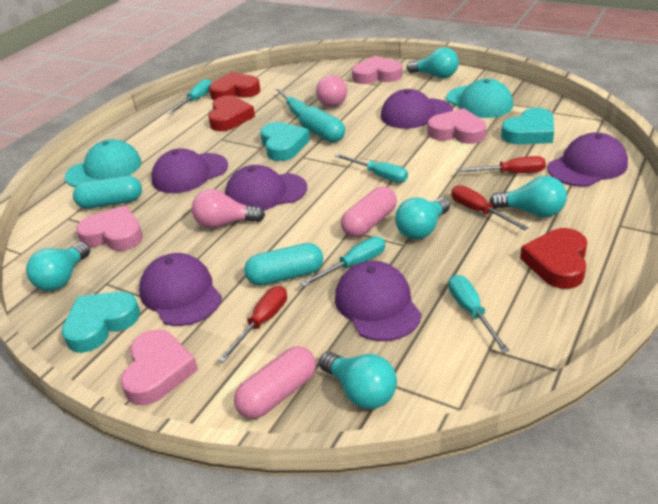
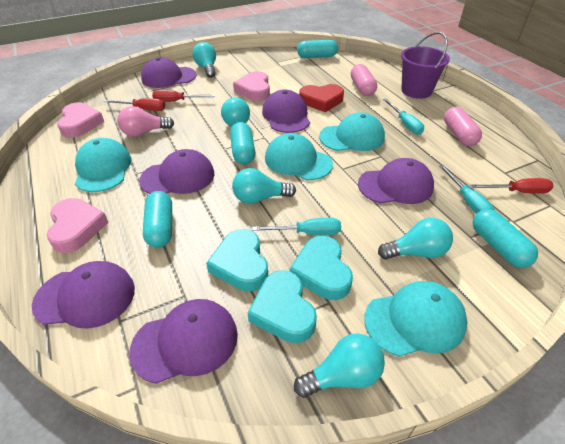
pink heart: 4 -> 3
pink light bulb: 2 -> 1
purple bucket: 0 -> 1
red heart: 3 -> 1
turquoise cap: 2 -> 4
turquoise capsule: 3 -> 4
turquoise screwdriver: 5 -> 3

